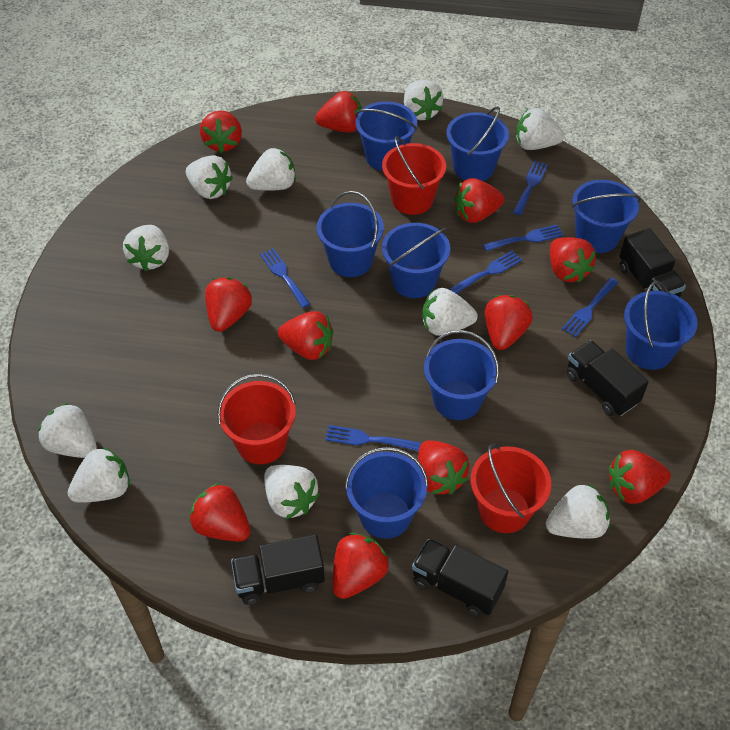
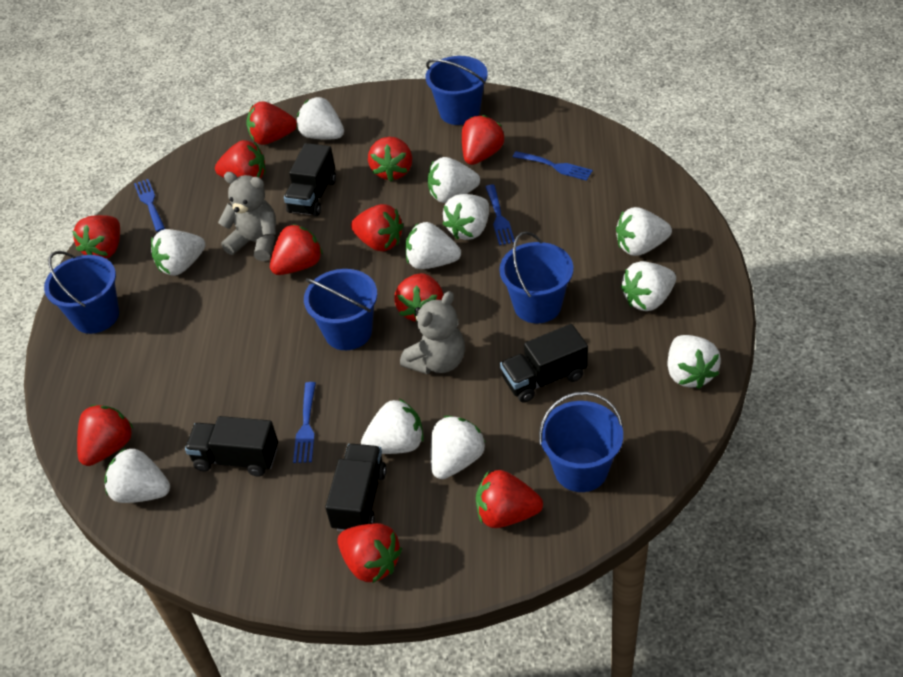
blue bucket: 8 -> 5
blue fork: 6 -> 4
grey teddy bear: 0 -> 2
red bucket: 3 -> 0
white strawberry: 10 -> 11

